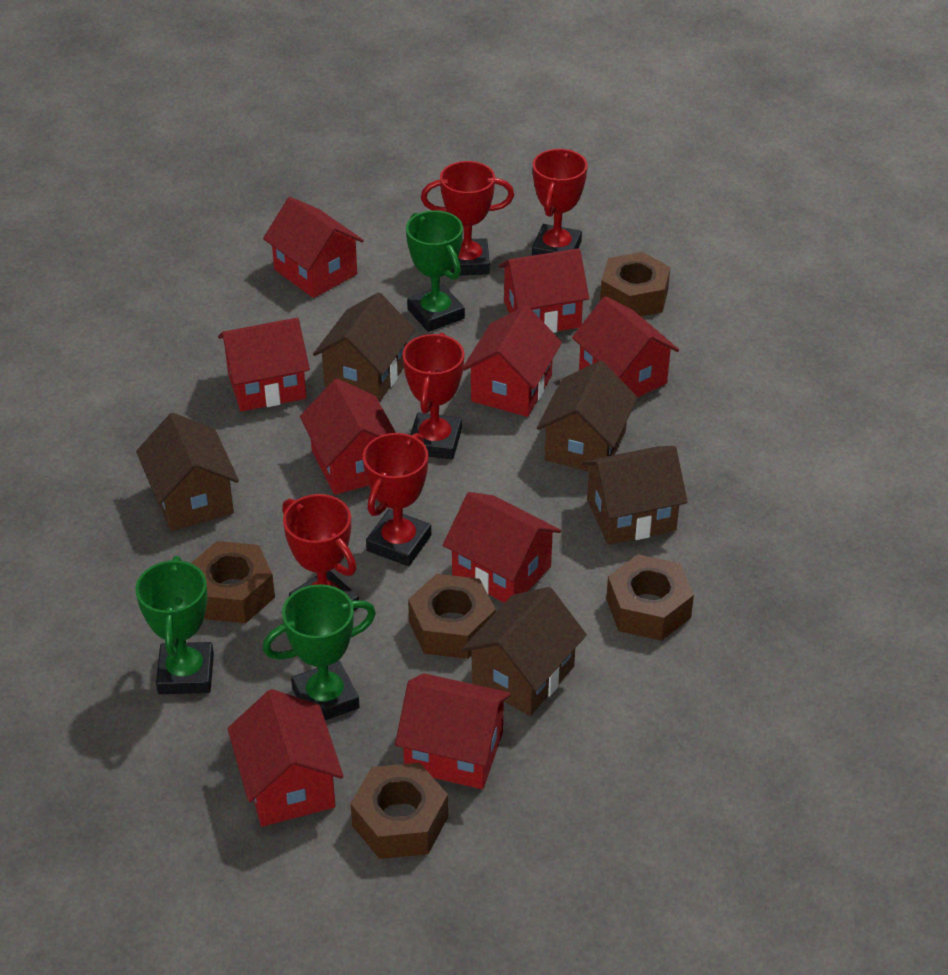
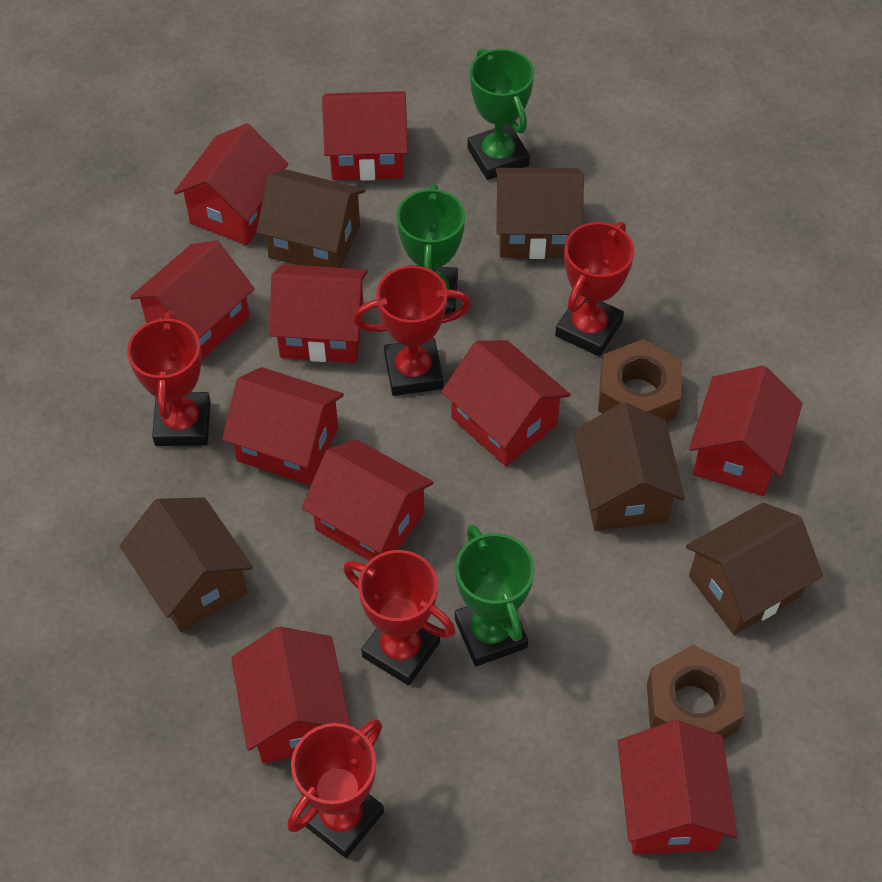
brown nut: 5 -> 2
red house: 9 -> 10

